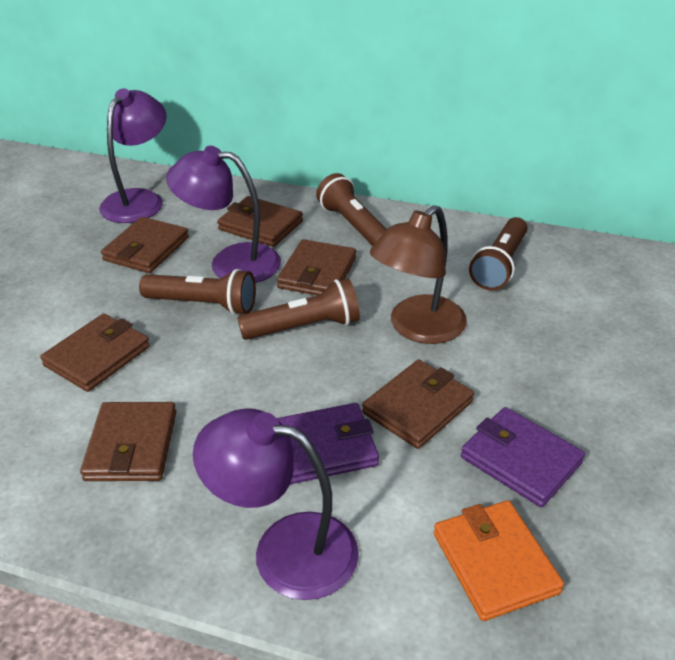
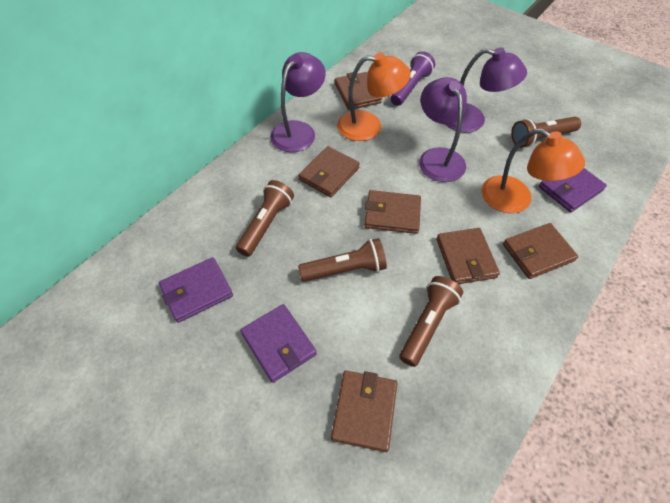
brown lamp: 1 -> 0
orange lamp: 0 -> 2
orange wallet: 1 -> 0
purple flashlight: 0 -> 1
purple wallet: 2 -> 3

